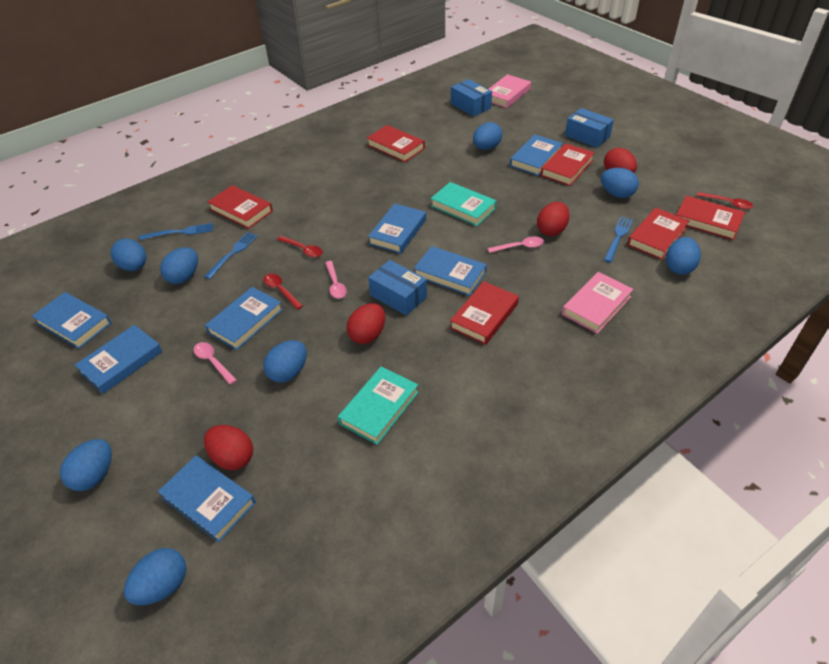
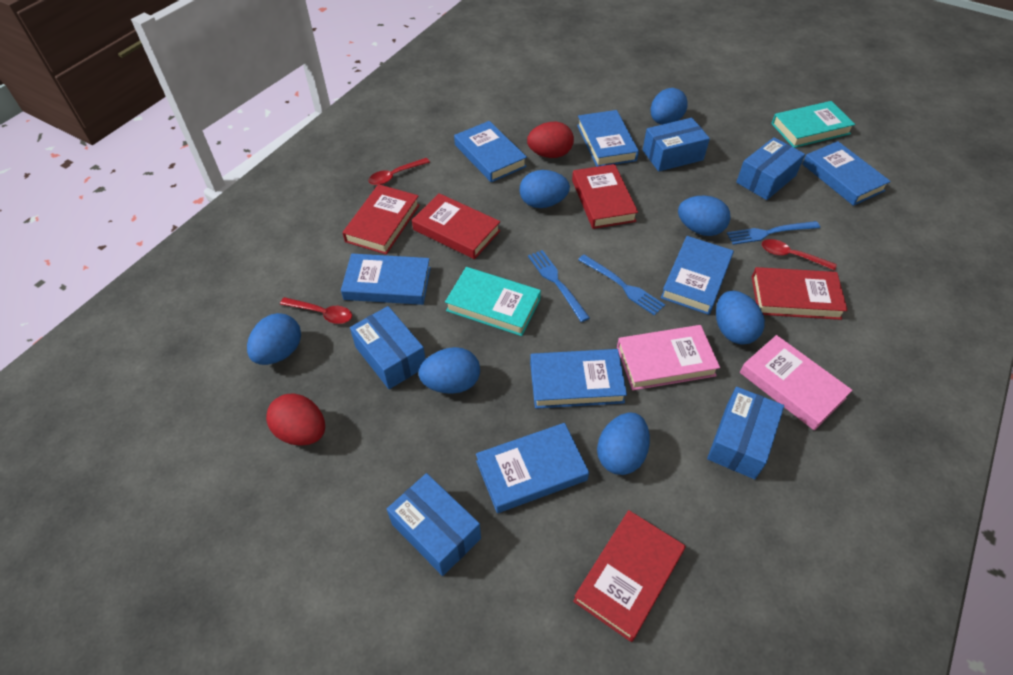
blue box: 3 -> 5
blue egg: 8 -> 7
pink spoon: 3 -> 0
red book: 6 -> 5
red egg: 4 -> 2

